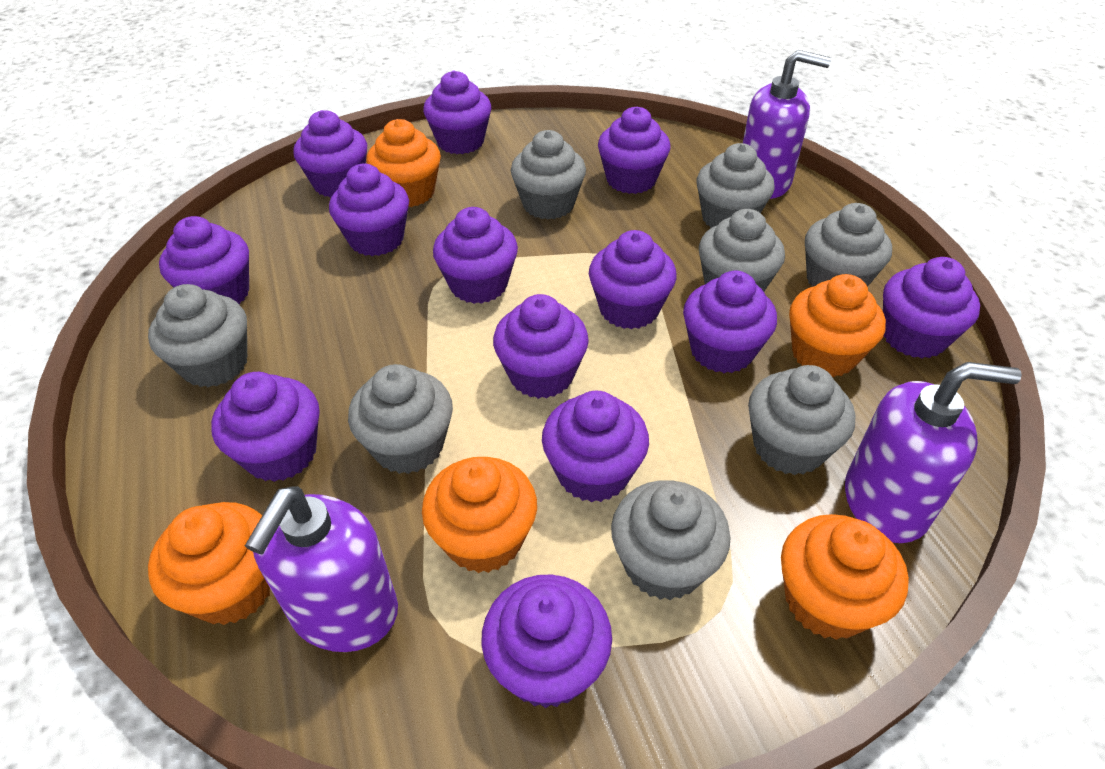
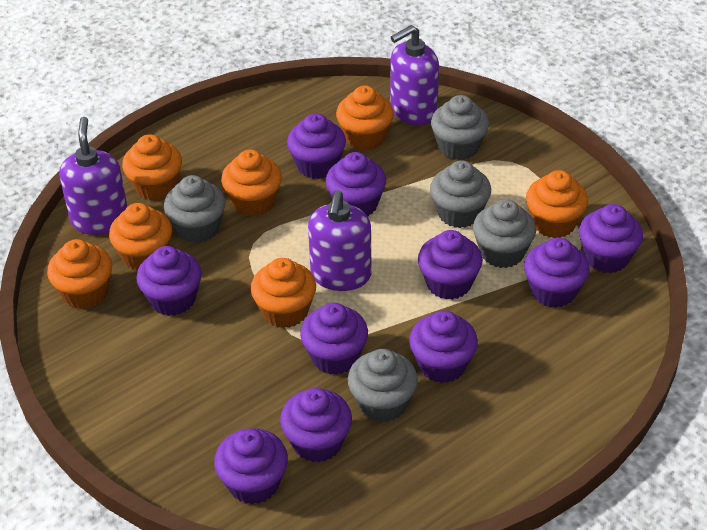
grey cupcake: 8 -> 5
orange cupcake: 5 -> 7
purple cupcake: 13 -> 10

